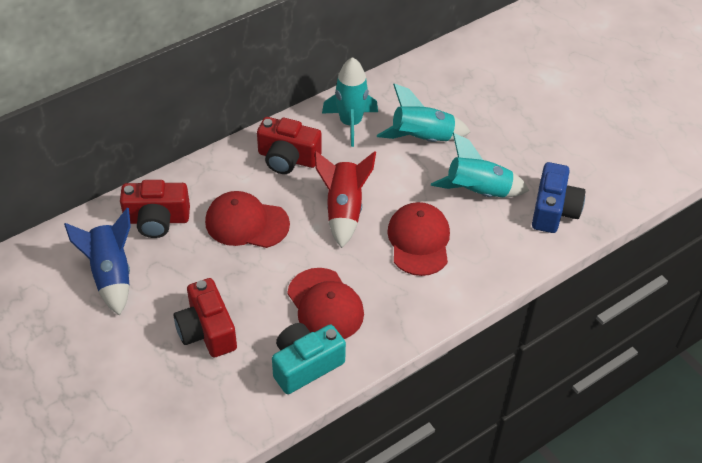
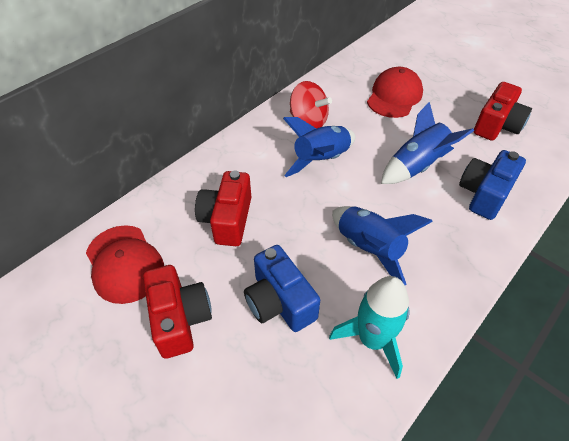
blue camera: 1 -> 2
blue rocket: 1 -> 3
red cap: 3 -> 2
red rocket: 1 -> 0
red spinning top: 0 -> 1
turquoise camera: 1 -> 0
turquoise rocket: 3 -> 1

